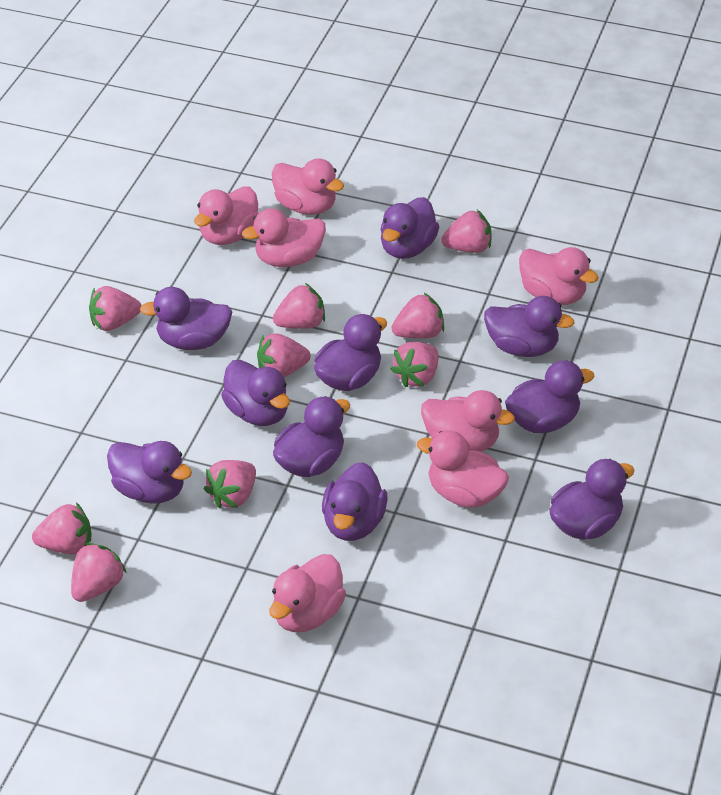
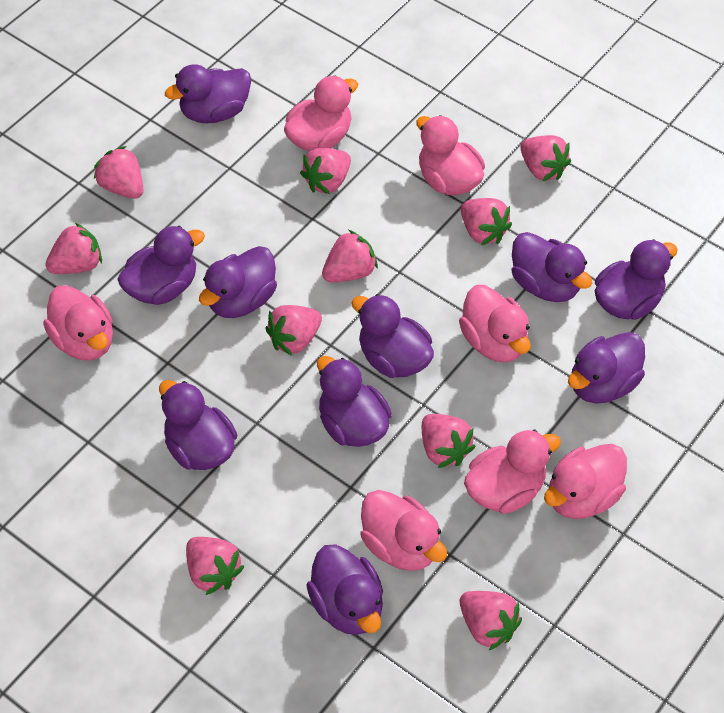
pink strawberry: 9 -> 10

